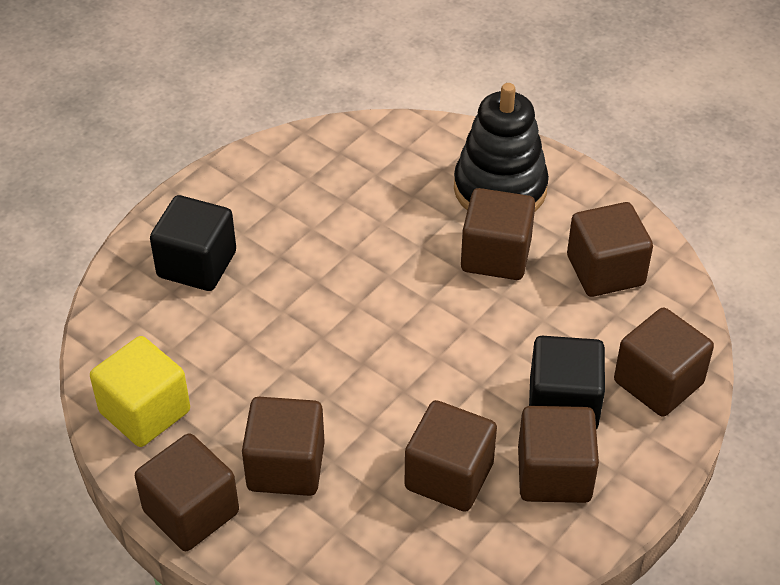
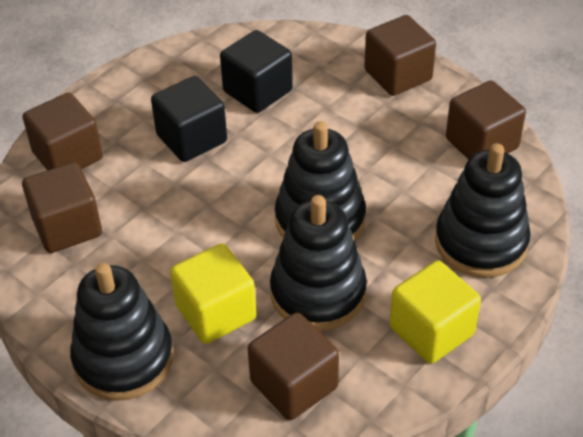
black stacking toy: 1 -> 4
brown cube: 7 -> 5
yellow cube: 1 -> 2

